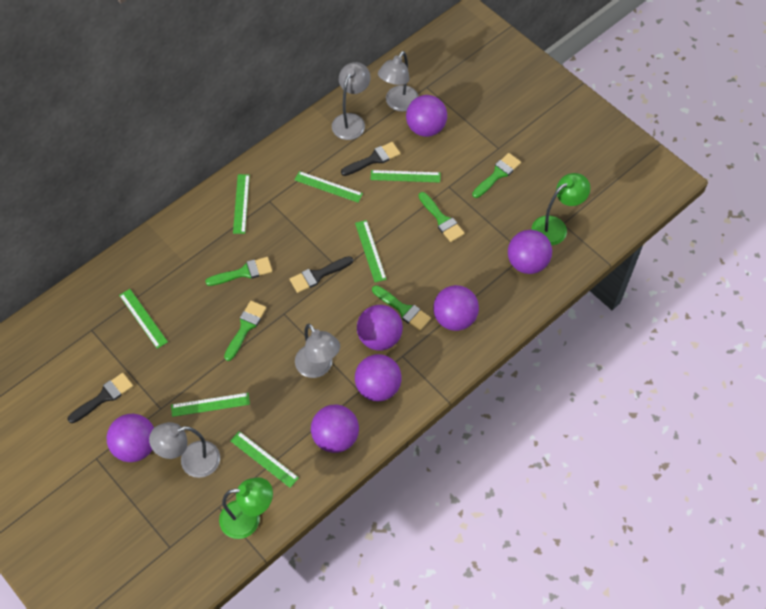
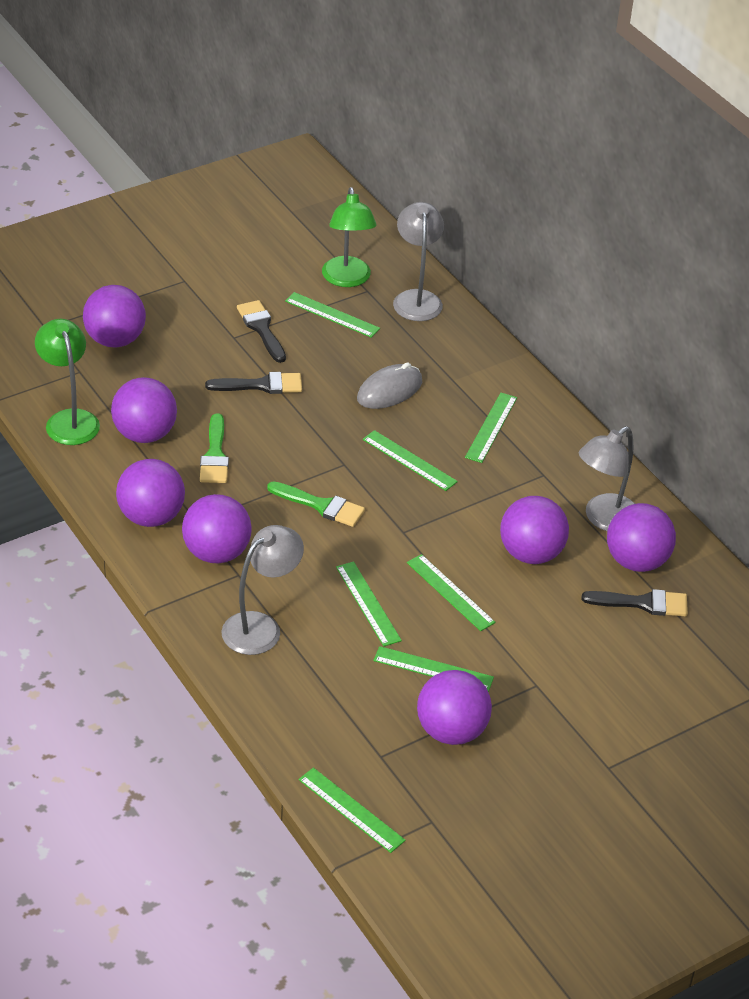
green brush: 5 -> 2
grey lamp: 4 -> 3
grey mouse: 0 -> 1

